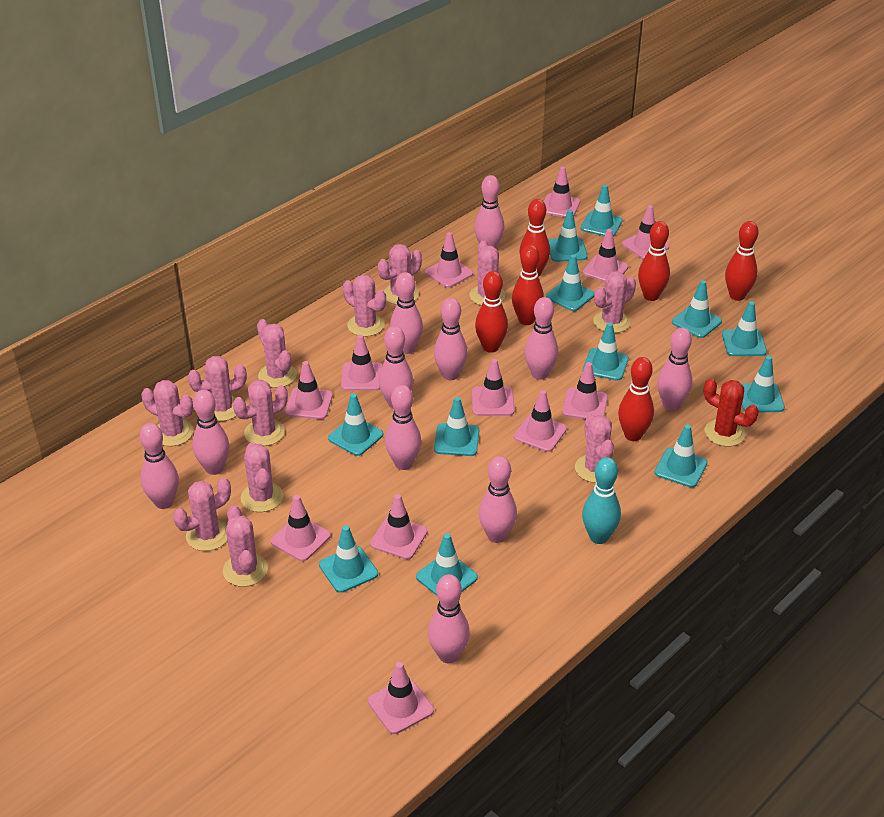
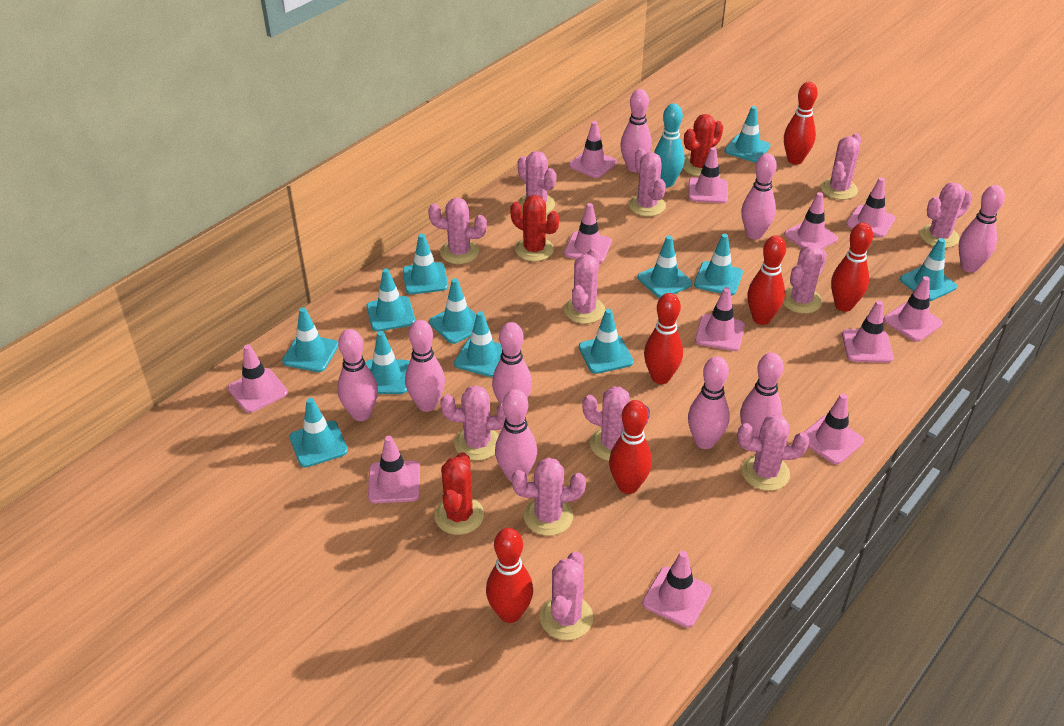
pink bowling pin: 11 -> 9
red cactus: 1 -> 3

